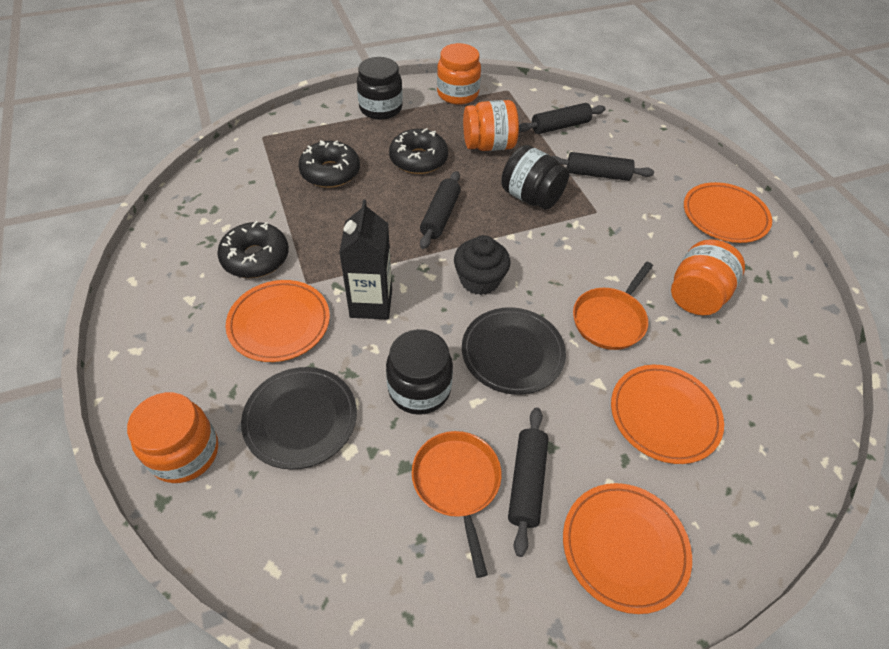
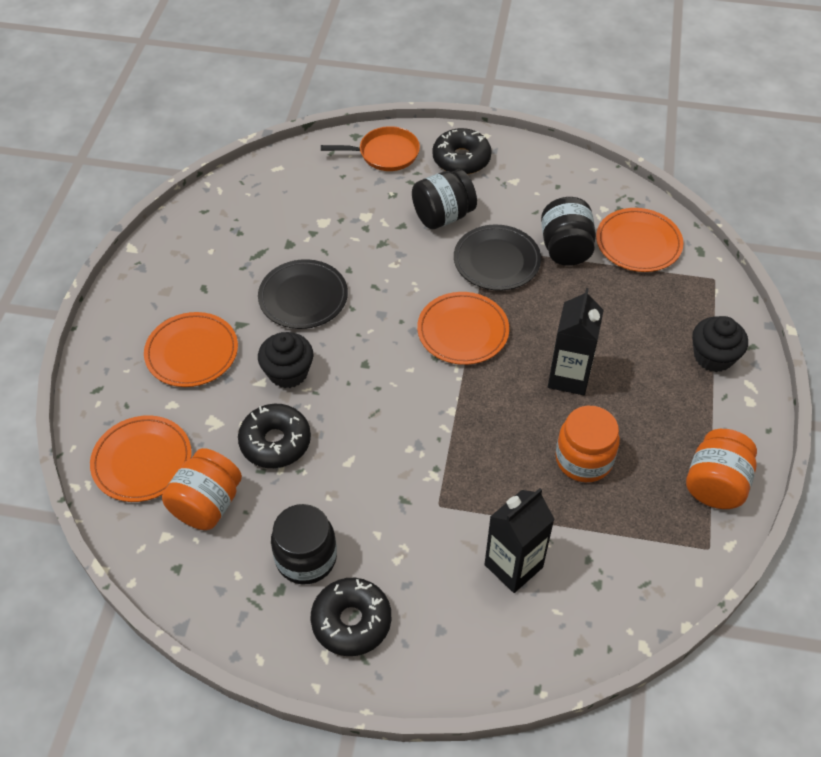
black carton: 1 -> 2
black cupcake: 1 -> 2
black rolling pin: 4 -> 0
orange jar: 4 -> 3
orange pan: 2 -> 1

